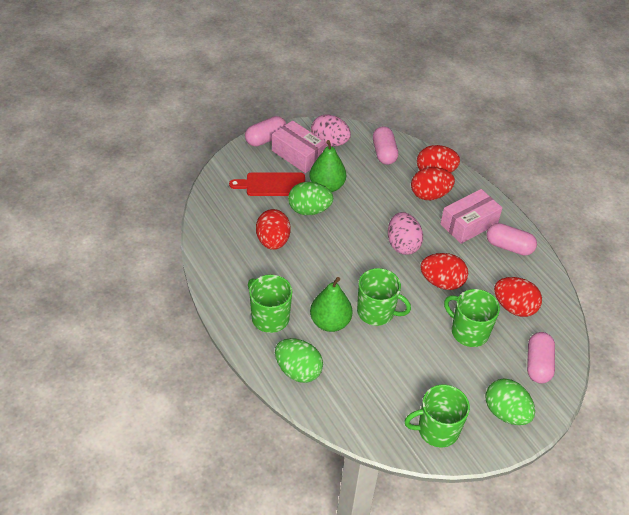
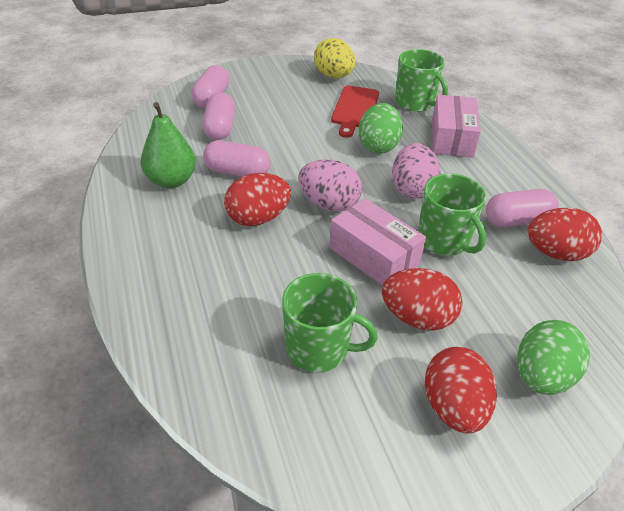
green egg: 3 -> 2
green mug: 4 -> 3
green pear: 2 -> 1
red egg: 5 -> 4
yellow egg: 0 -> 1

